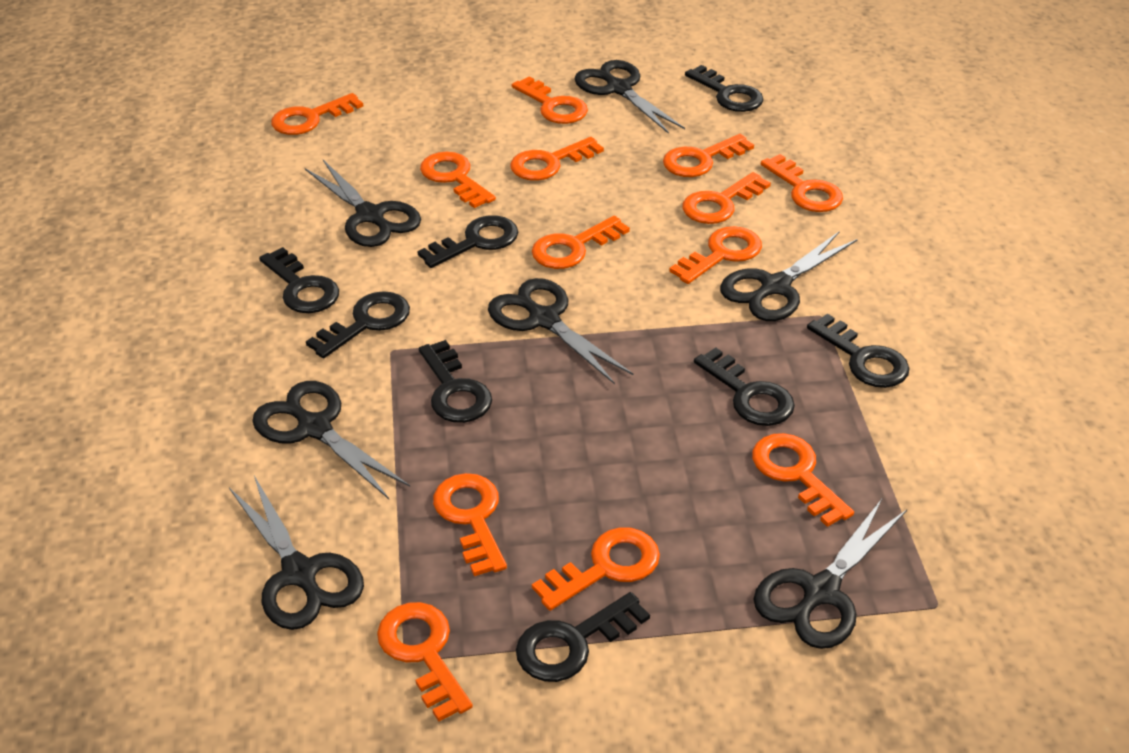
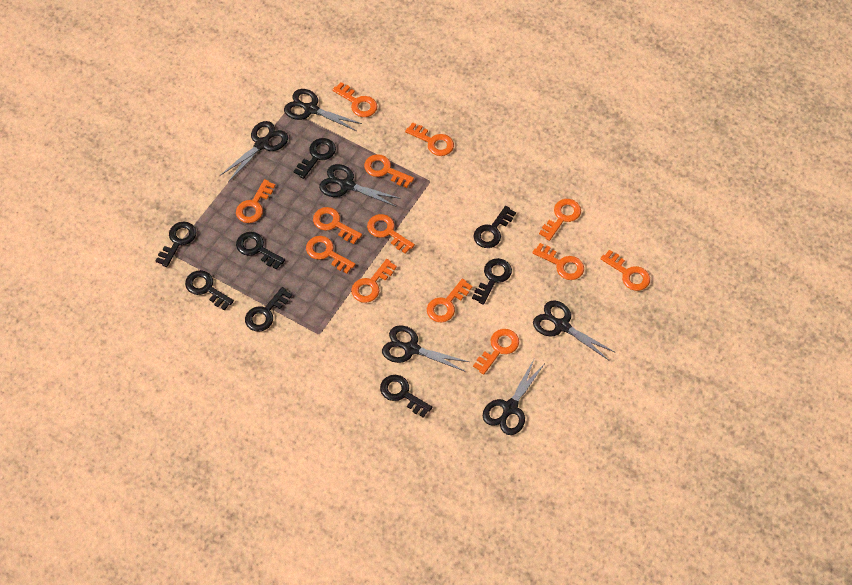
black scissors: 7 -> 6

